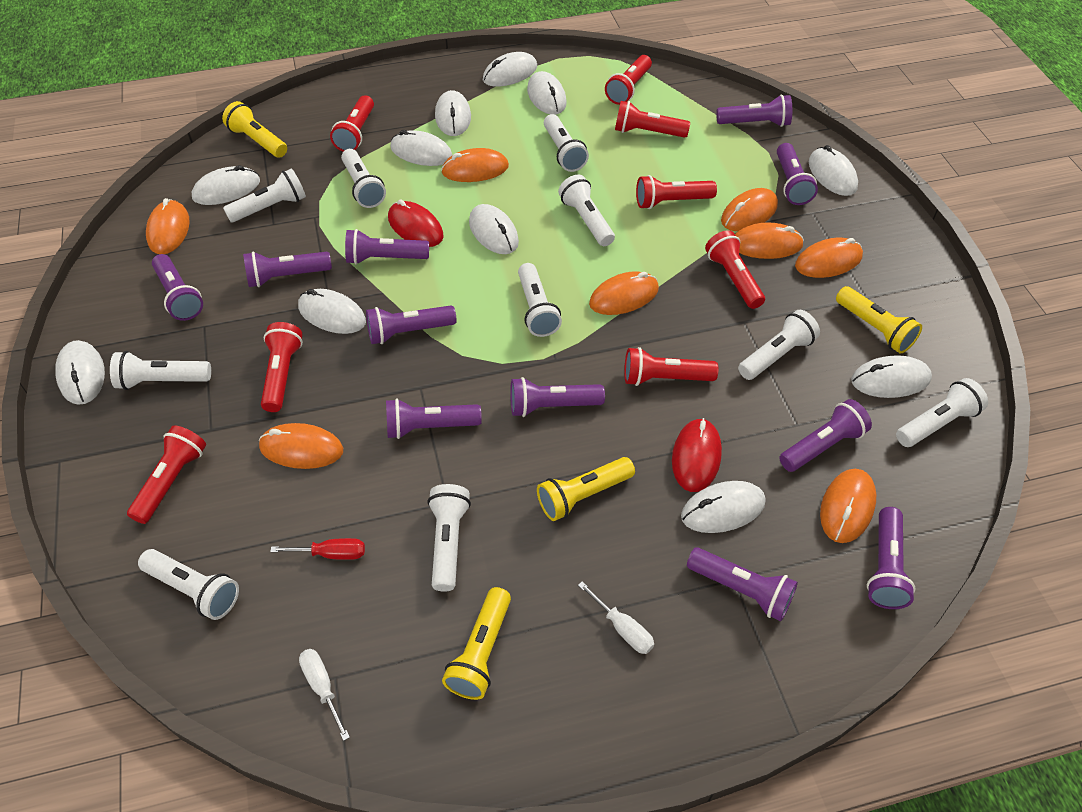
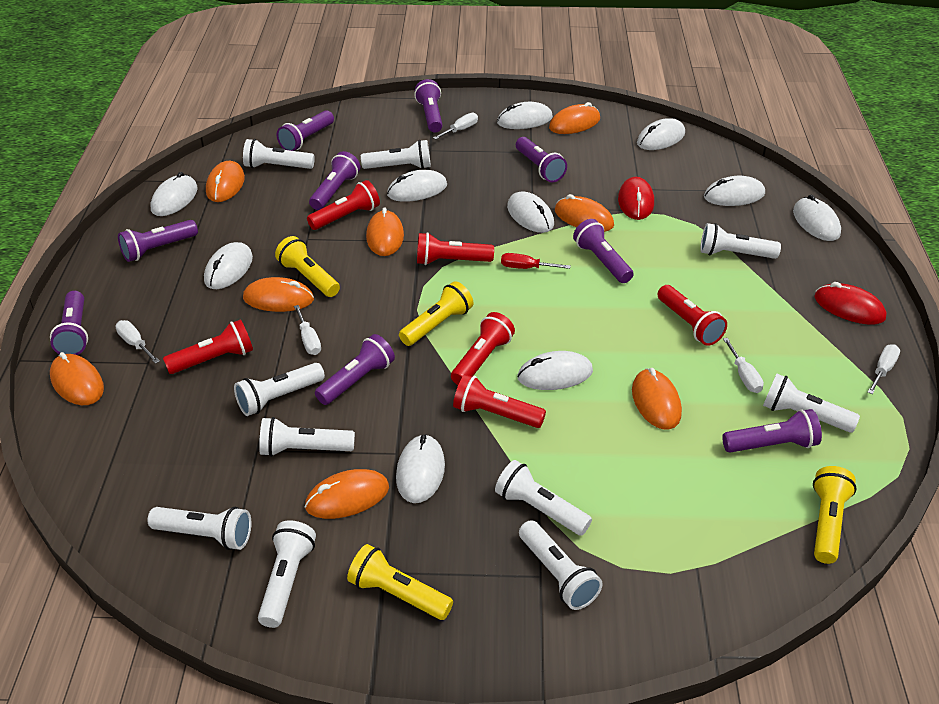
purple flashlight: 11 -> 9
red flashlight: 8 -> 6
white mouse: 11 -> 10
white screwdriver: 2 -> 5

